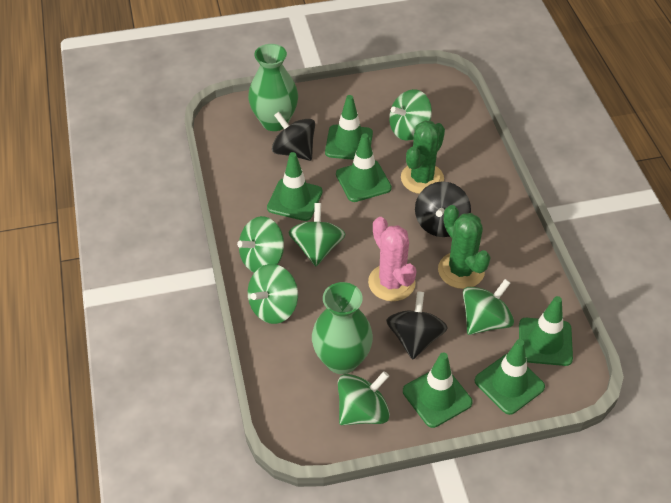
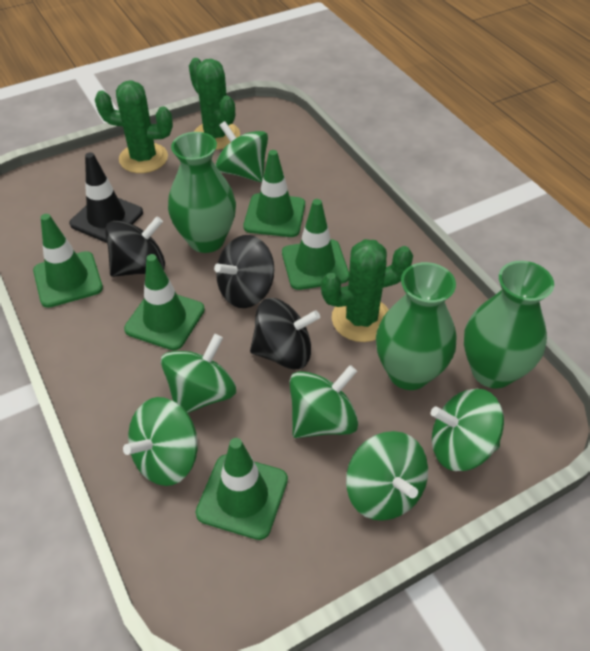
black traffic cone: 0 -> 1
green cactus: 2 -> 3
green traffic cone: 6 -> 5
green vase: 2 -> 3
pink cactus: 1 -> 0

